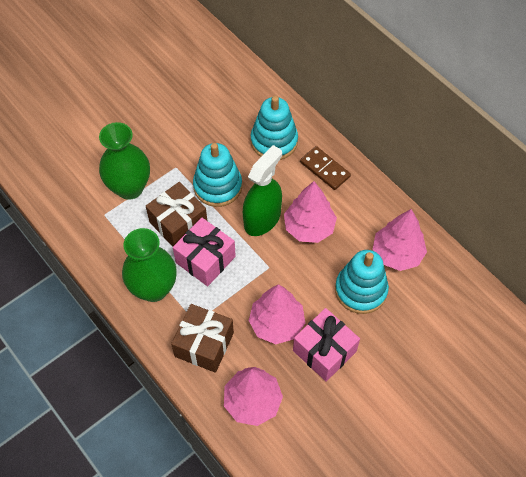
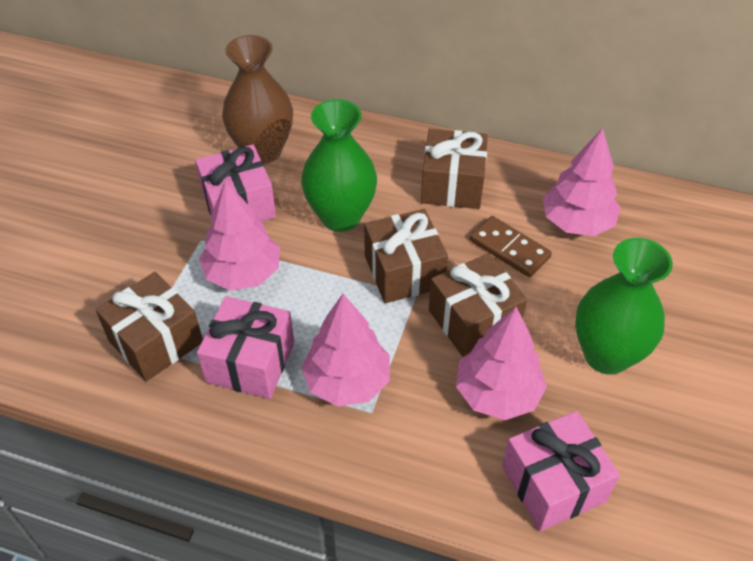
brown gift: 2 -> 4
brown vase: 0 -> 1
green spray bottle: 1 -> 0
pink gift: 2 -> 3
turquoise stacking toy: 3 -> 0

